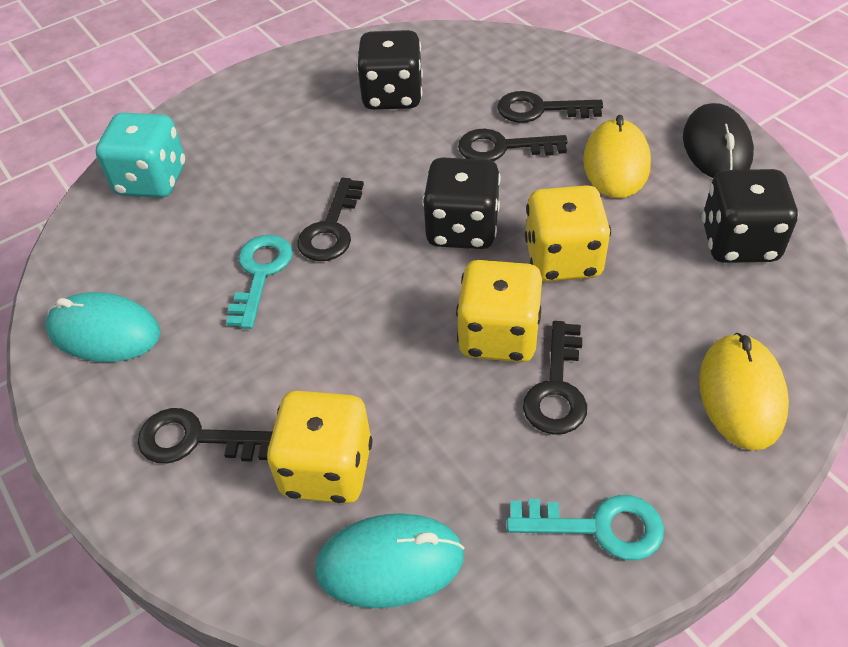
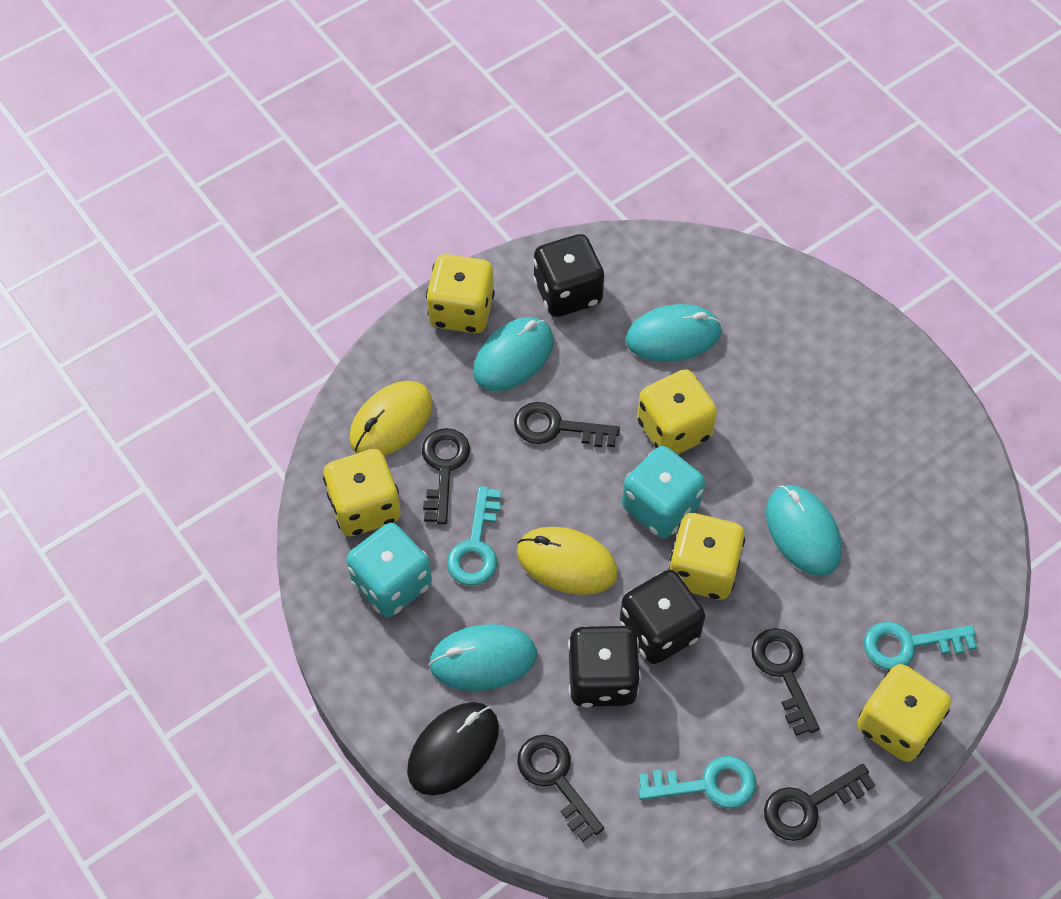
turquoise dice: 1 -> 2
turquoise key: 2 -> 3
turquoise mouse: 2 -> 4
yellow dice: 3 -> 5

